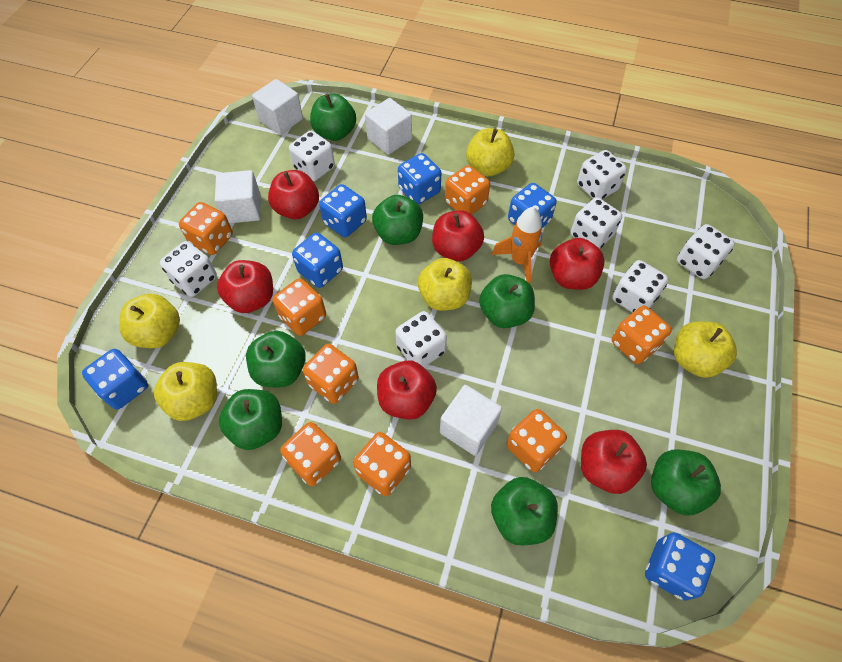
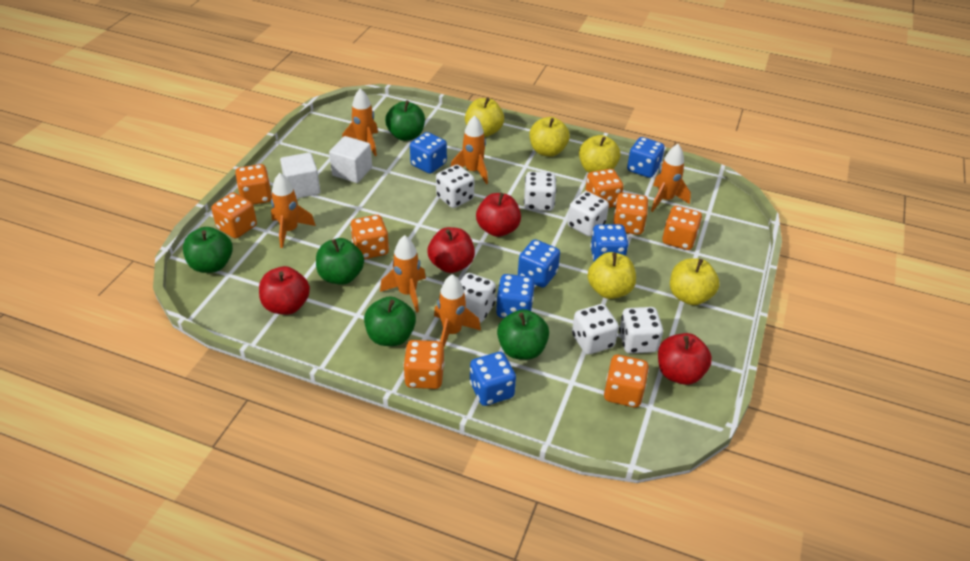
green apple: 7 -> 5
orange rocket: 1 -> 6
red apple: 6 -> 4
white cube: 4 -> 2
white dice: 7 -> 6

